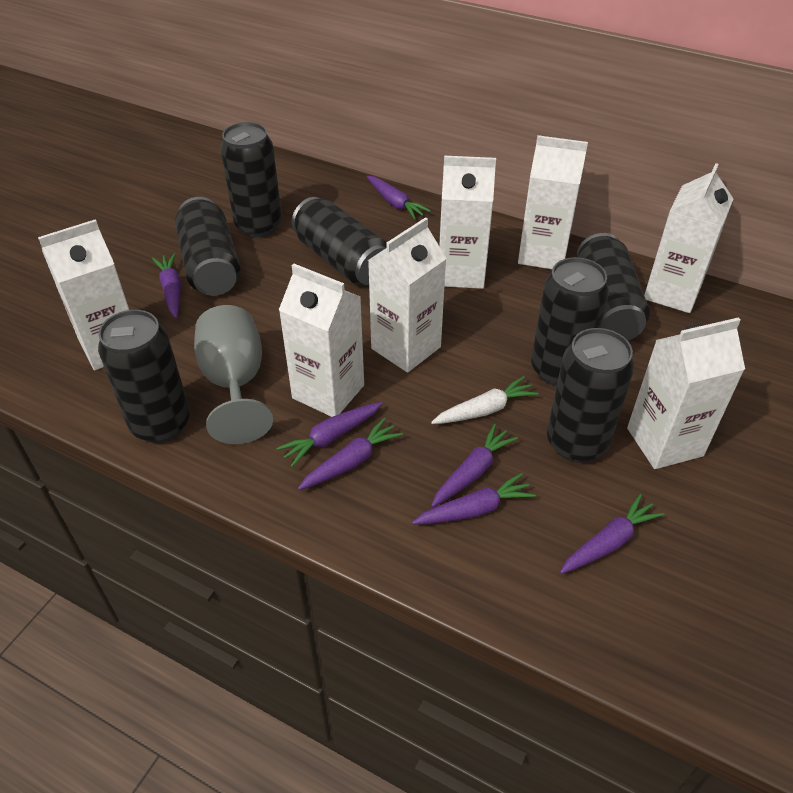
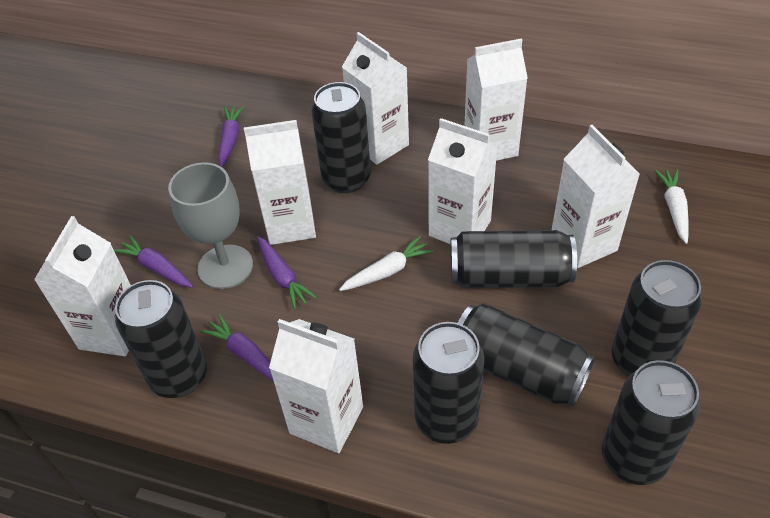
purple carrot: 7 -> 4
white carrot: 1 -> 2

